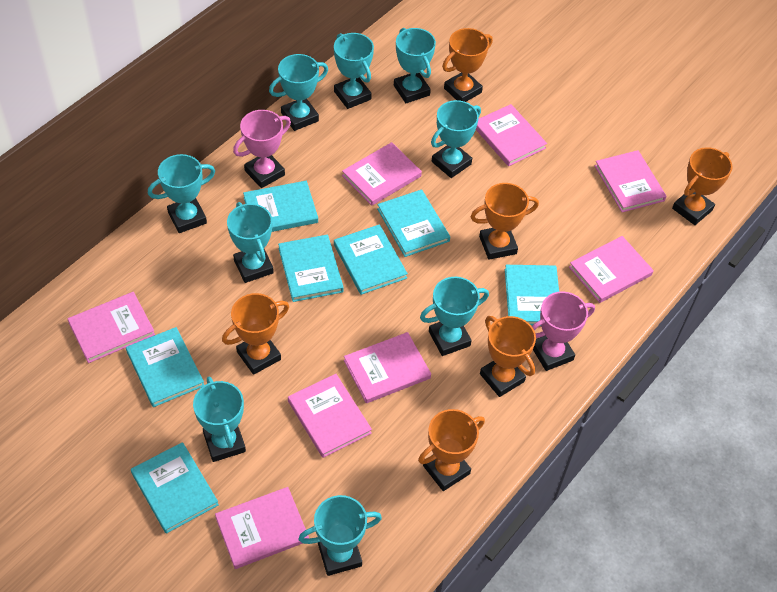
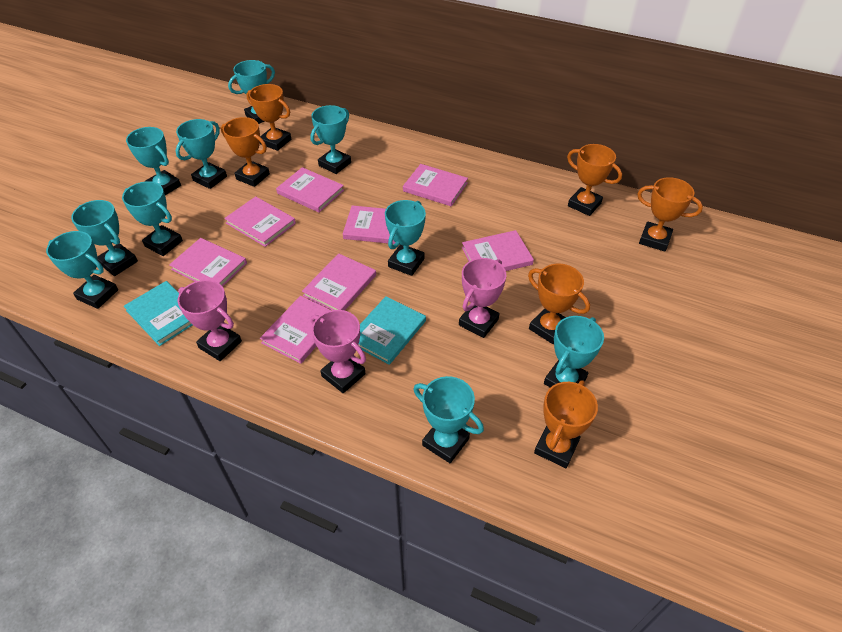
pink trophy: 2 -> 3
turquoise book: 7 -> 2
turquoise trophy: 9 -> 10

